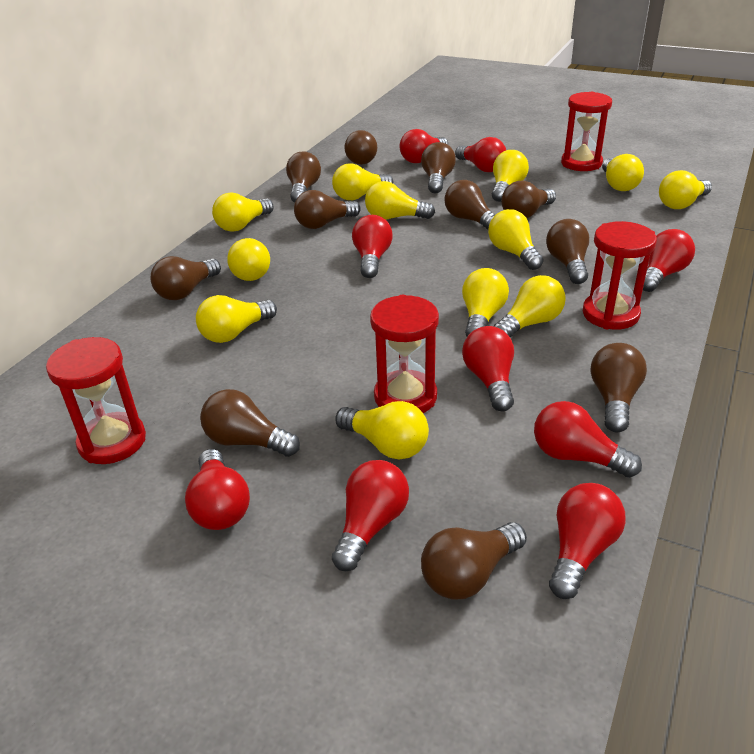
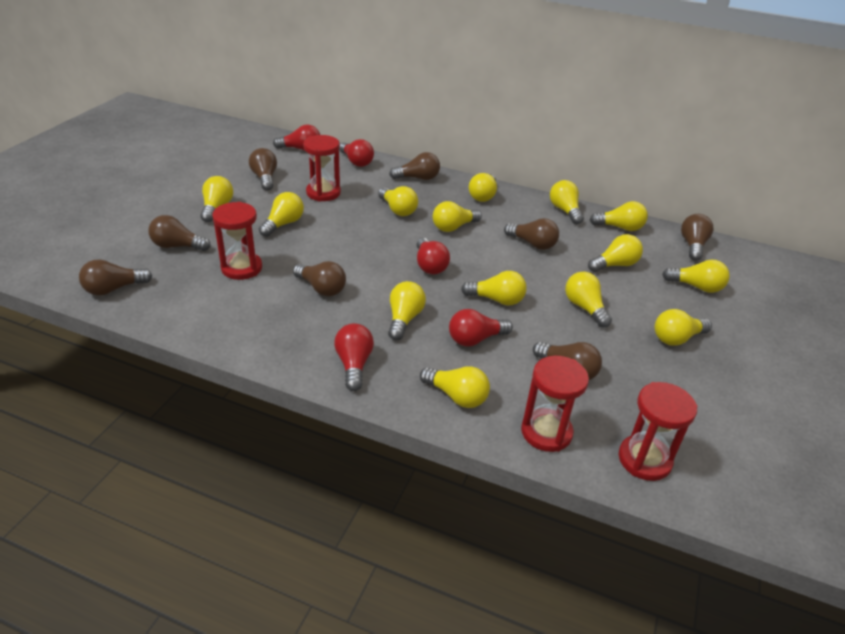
brown light bulb: 11 -> 8
red light bulb: 9 -> 5
yellow light bulb: 12 -> 14

